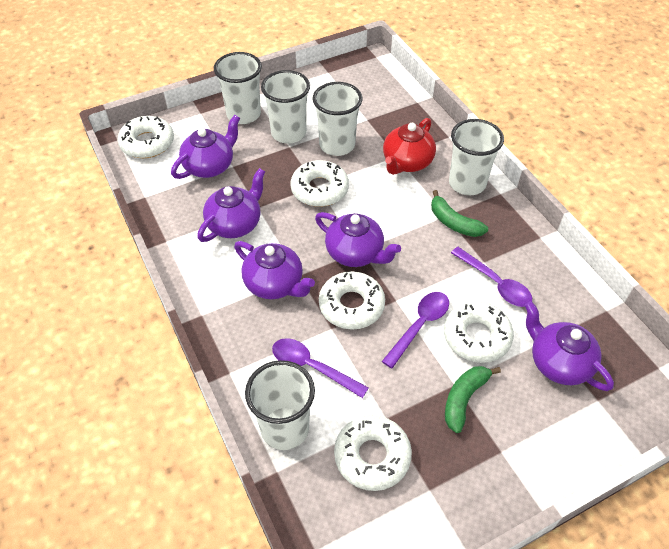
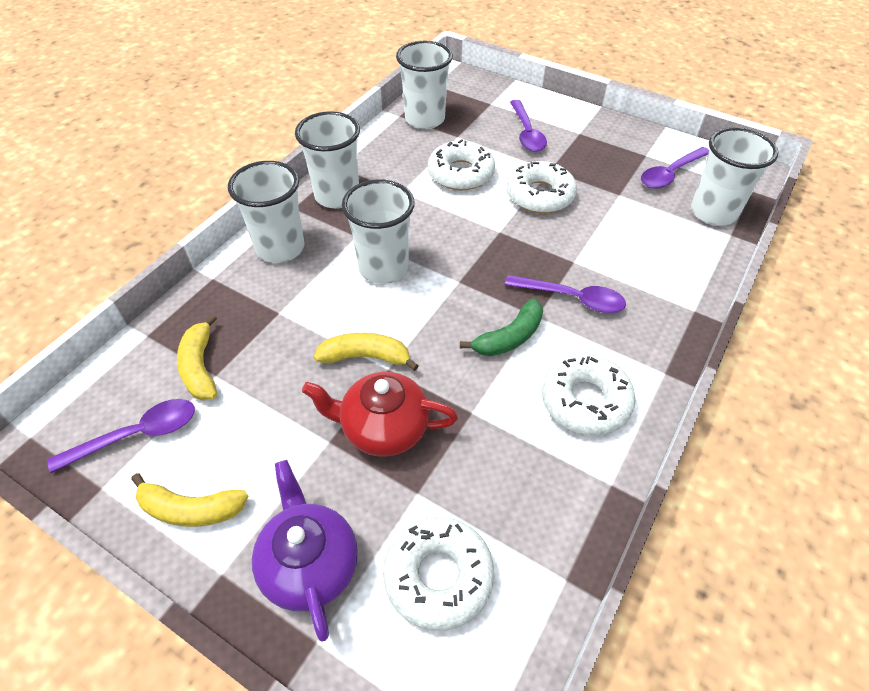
green banana: 2 -> 1
purple spoon: 3 -> 4
purple teapot: 5 -> 1
white donut: 5 -> 4
yellow banana: 0 -> 3

